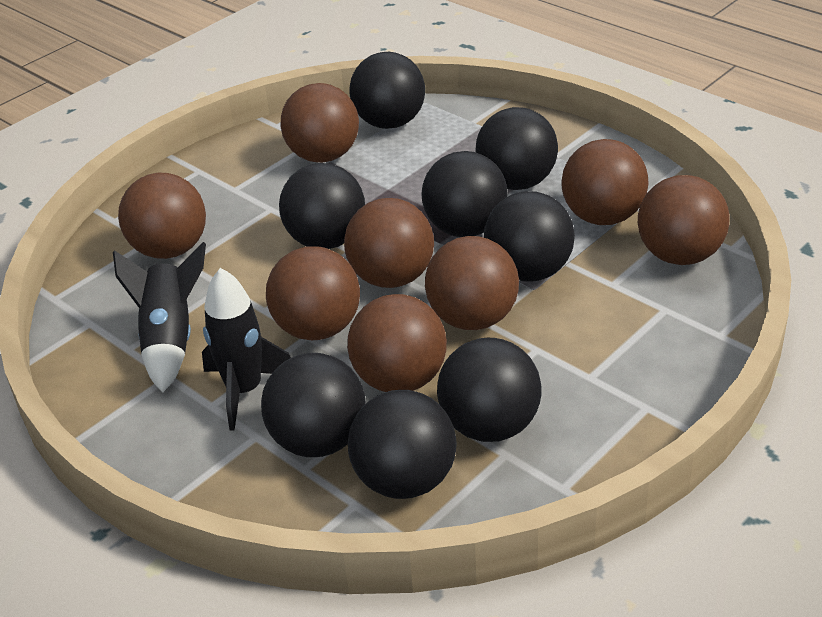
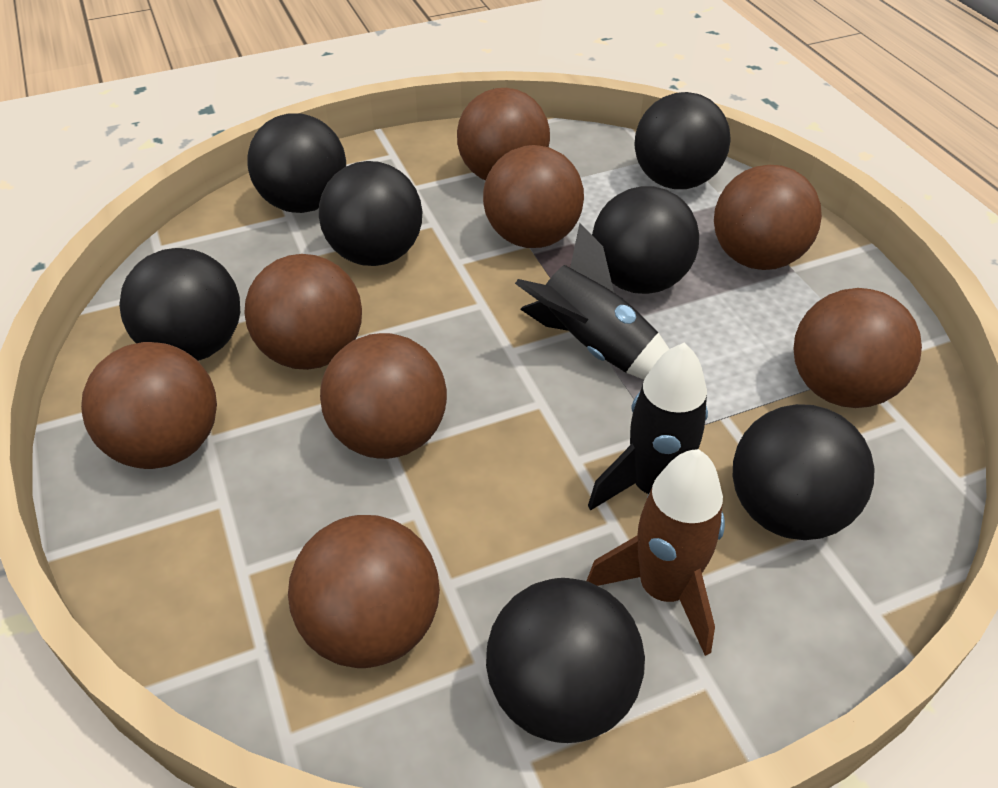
black ball: 8 -> 7
brown rocket: 0 -> 1

